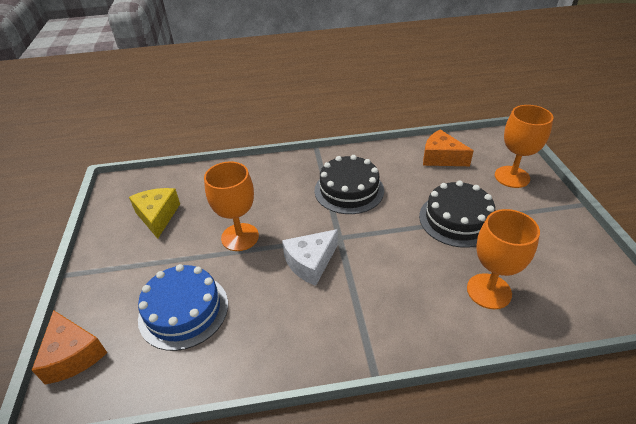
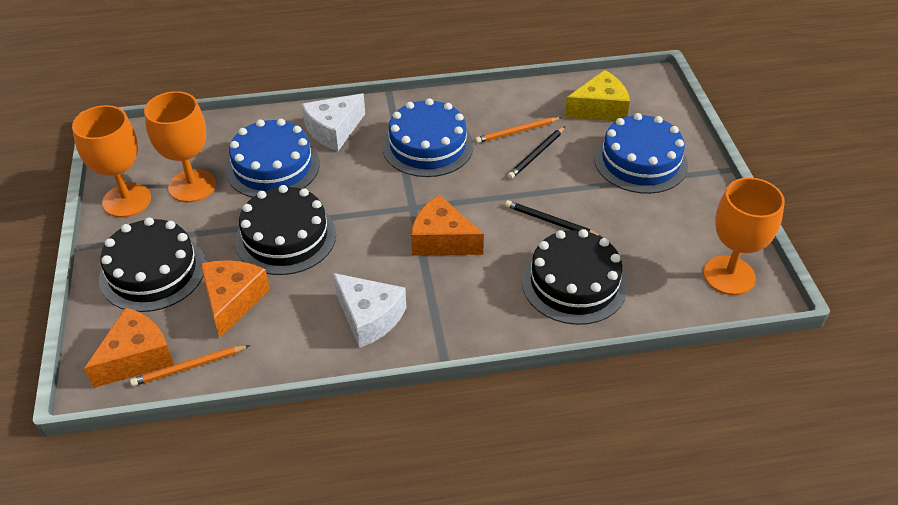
black cake: 2 -> 3
black pencil: 0 -> 2
blue cake: 1 -> 3
orange cheese: 2 -> 3
orange pencil: 0 -> 2
white cheese: 1 -> 2

